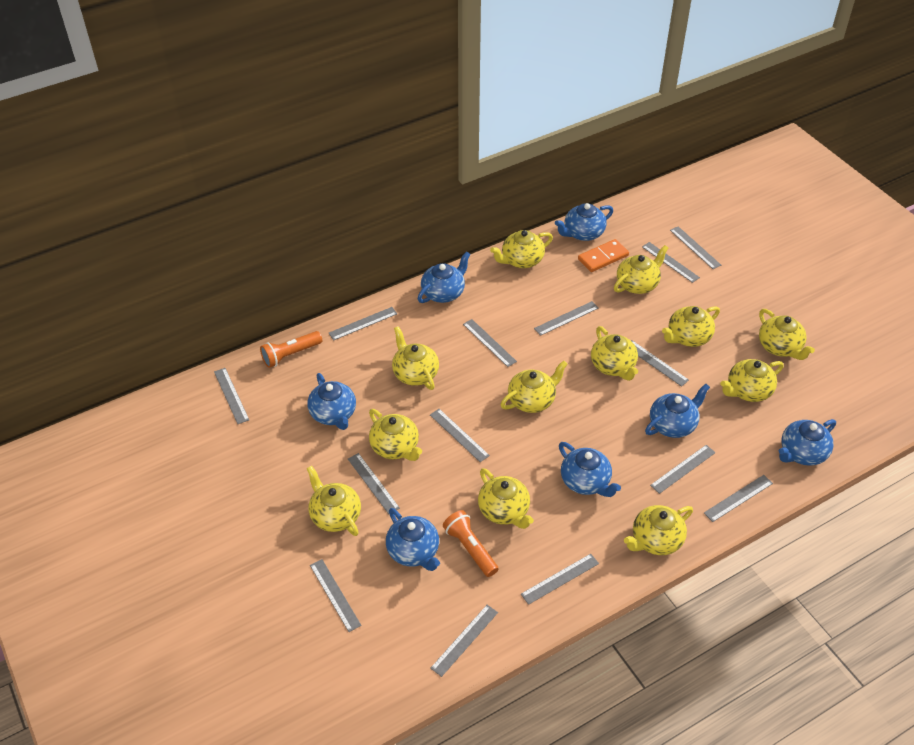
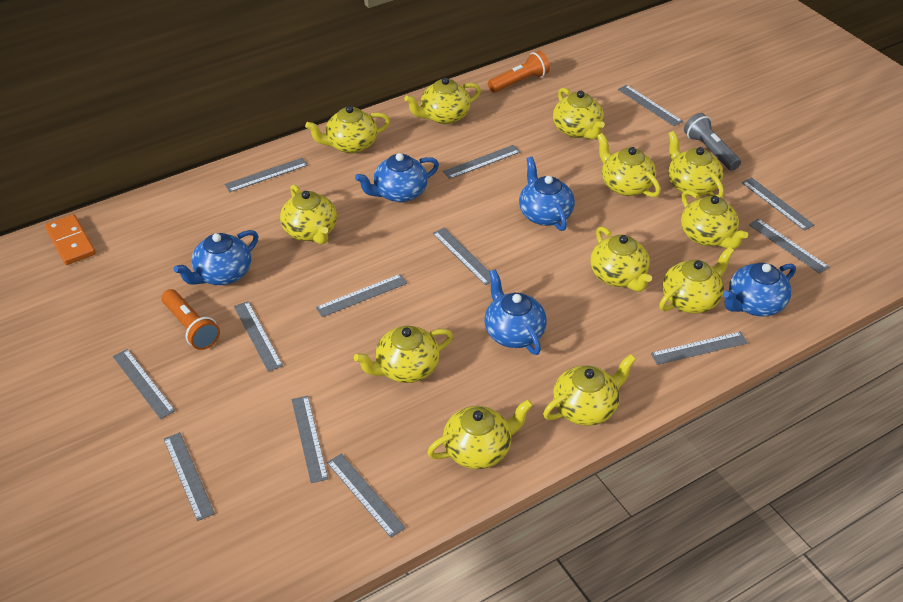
blue teapot: 7 -> 5
grey flashlight: 0 -> 1
grey ruler: 14 -> 13

